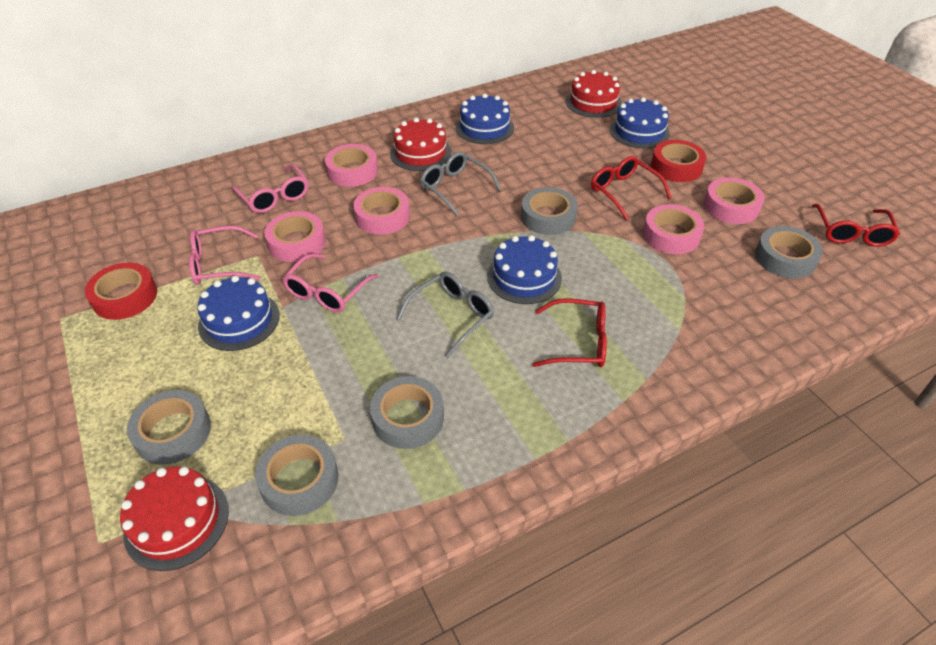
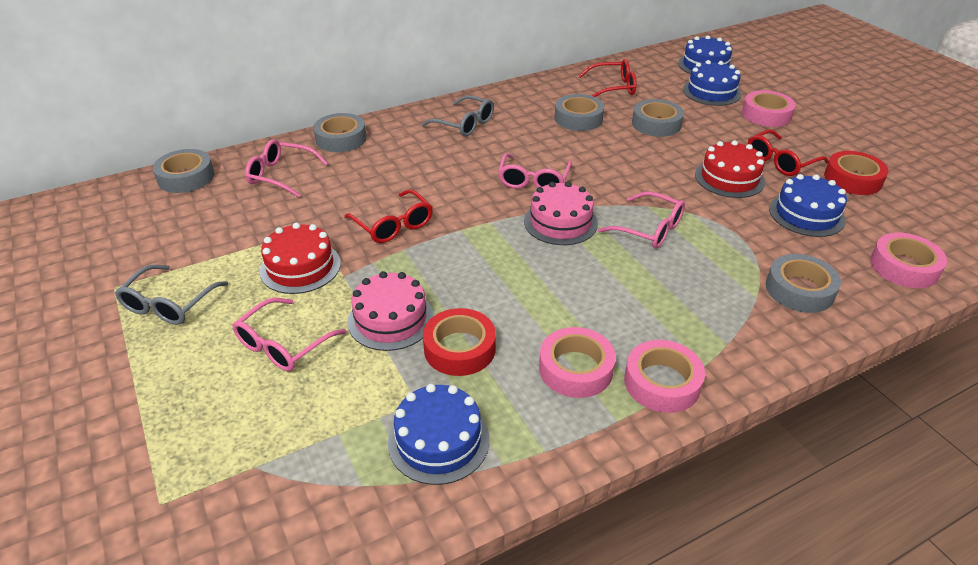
pink cake: 0 -> 2
pink glasses: 3 -> 4
pink tape: 5 -> 4
red cake: 3 -> 2

